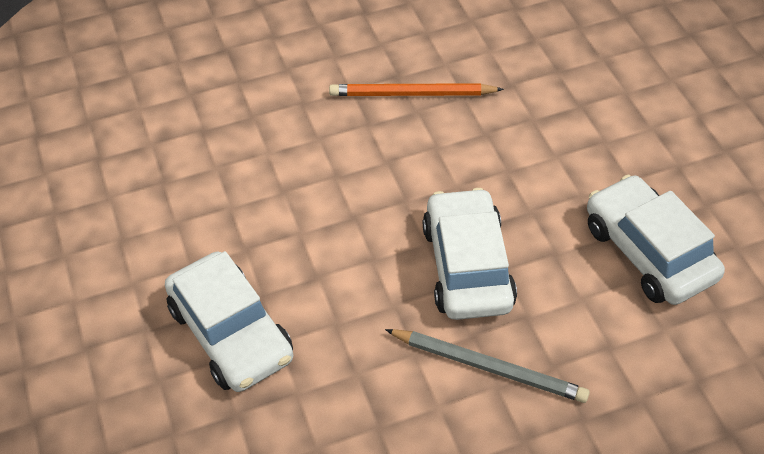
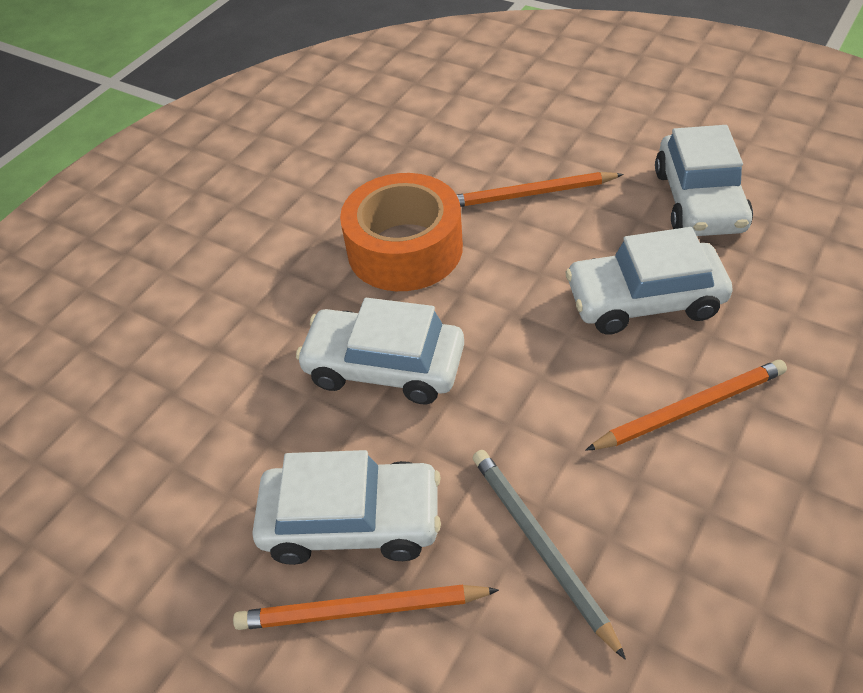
orange pencil: 1 -> 3
orange tape: 0 -> 1
white car: 3 -> 4

